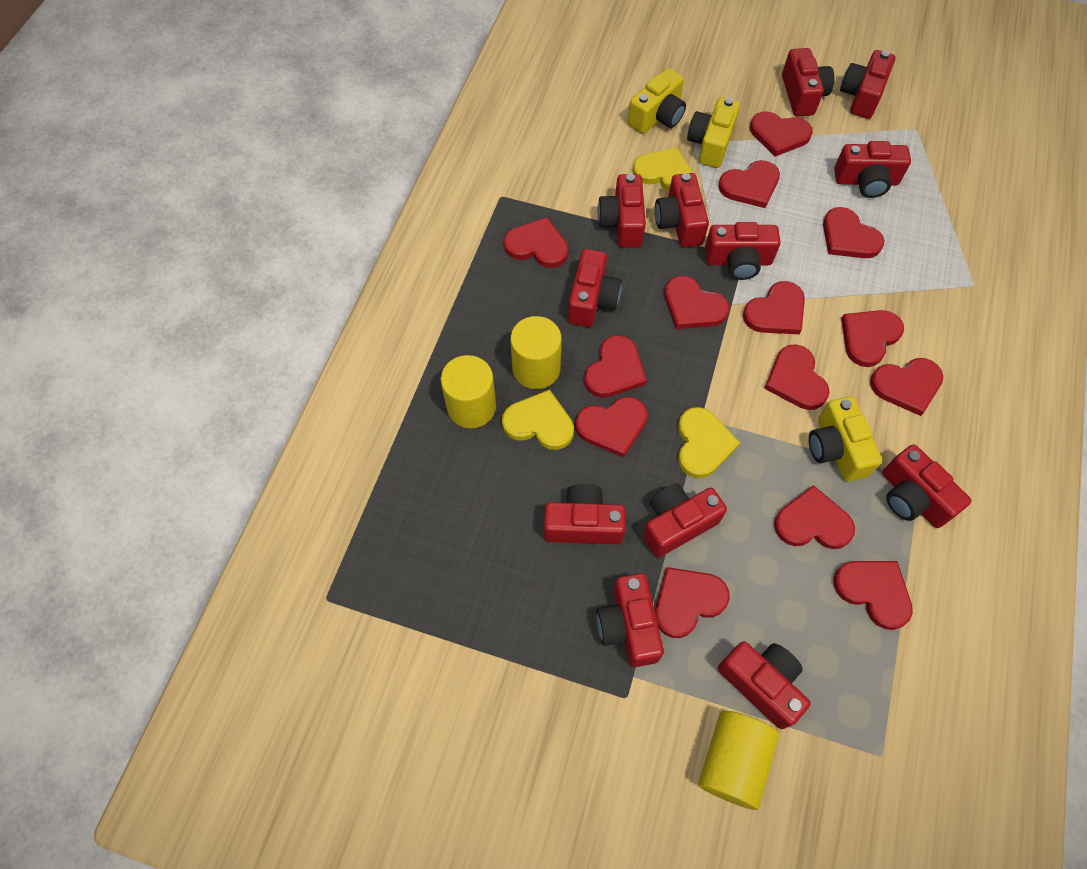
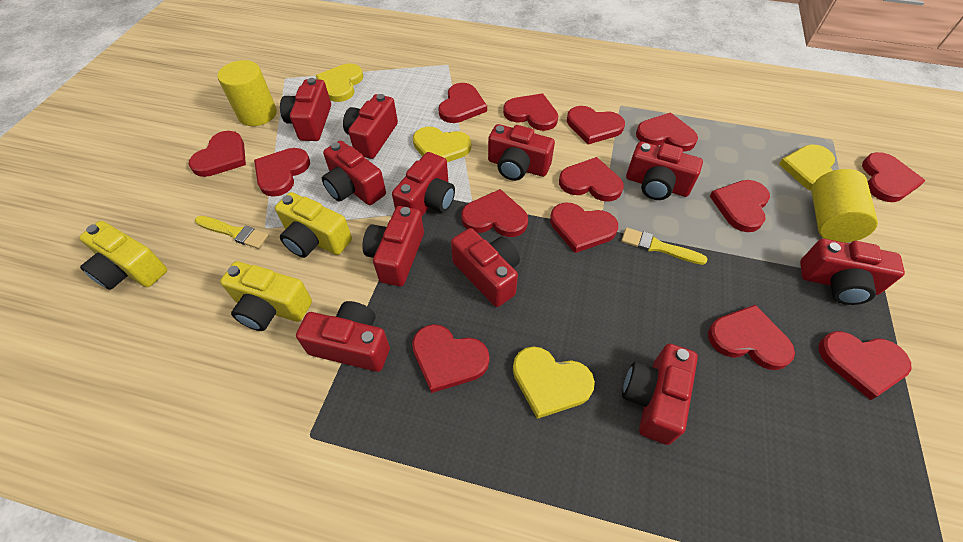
red camera: 12 -> 11
yellow brush: 0 -> 2
yellow cylinder: 3 -> 2
yellow heart: 3 -> 4

